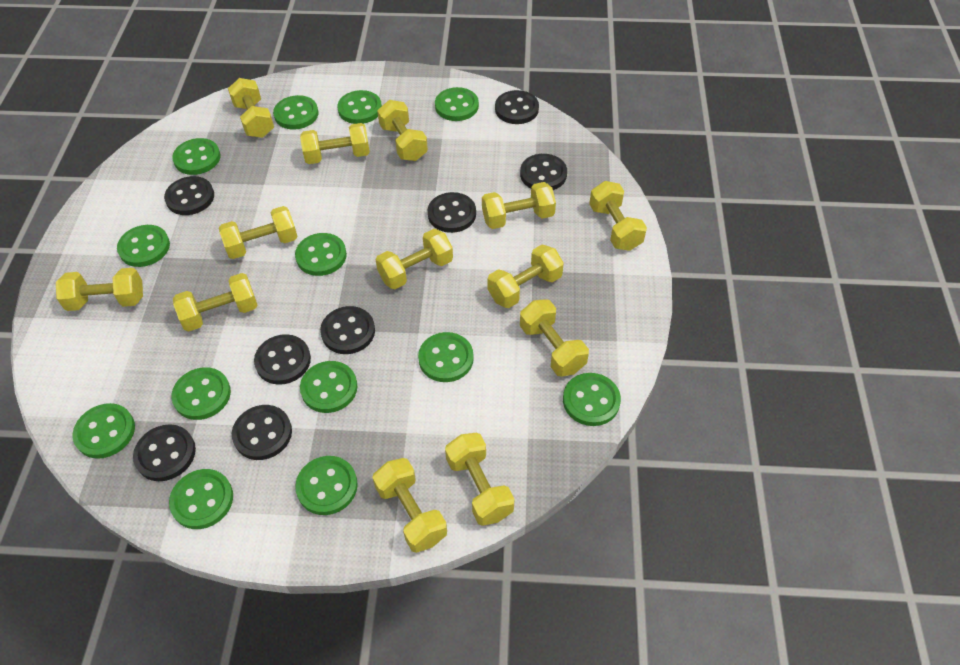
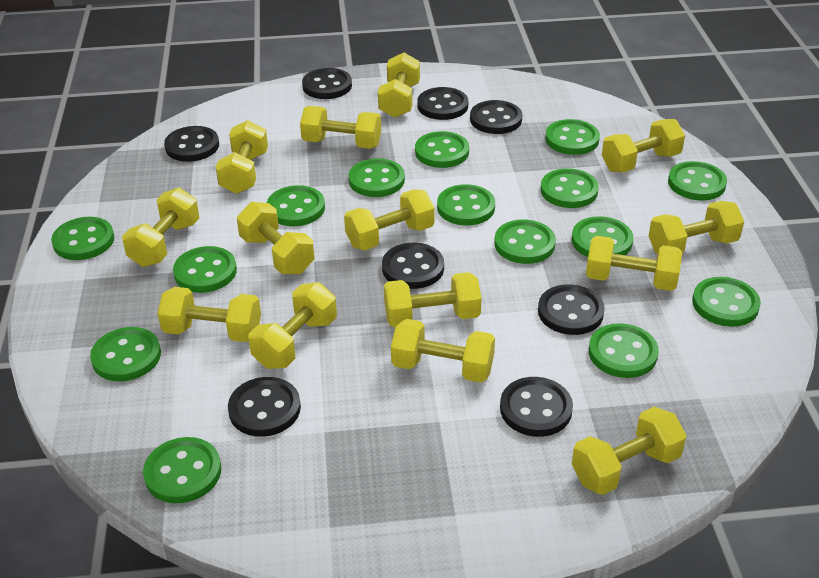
green button: 13 -> 15
yellow dumbbell: 13 -> 14

